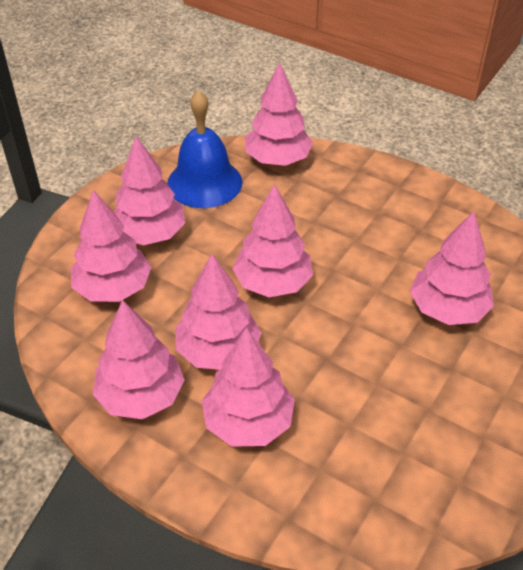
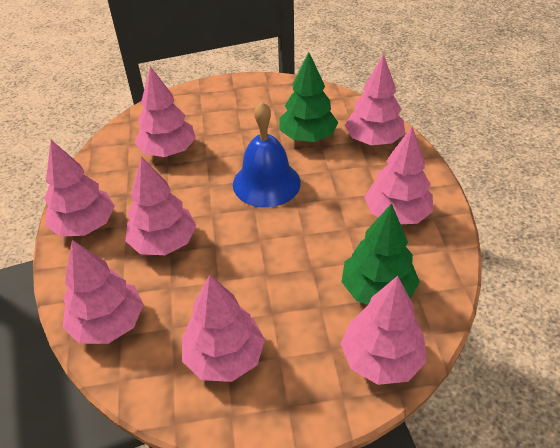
green tree: 0 -> 2

